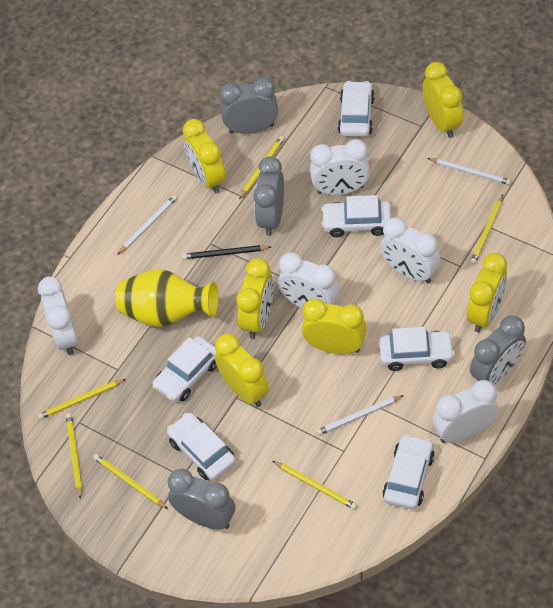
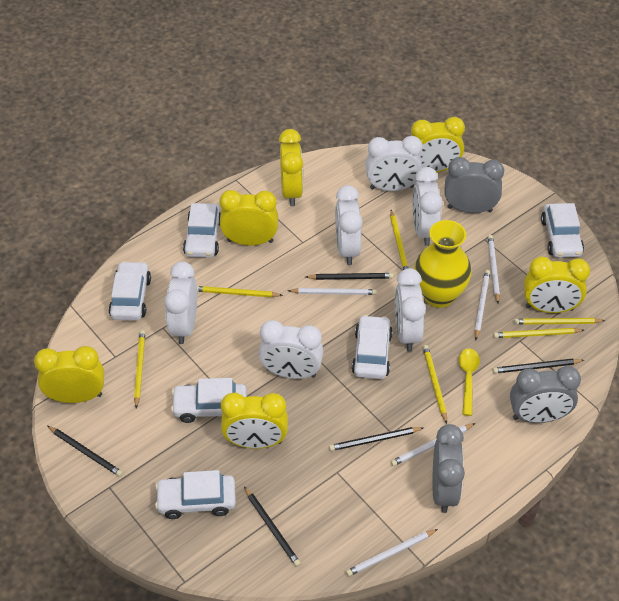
black pencil: 1 -> 5
grey clock: 4 -> 3
white clock: 5 -> 6
white pencil: 3 -> 5
yellow spoon: 0 -> 1

